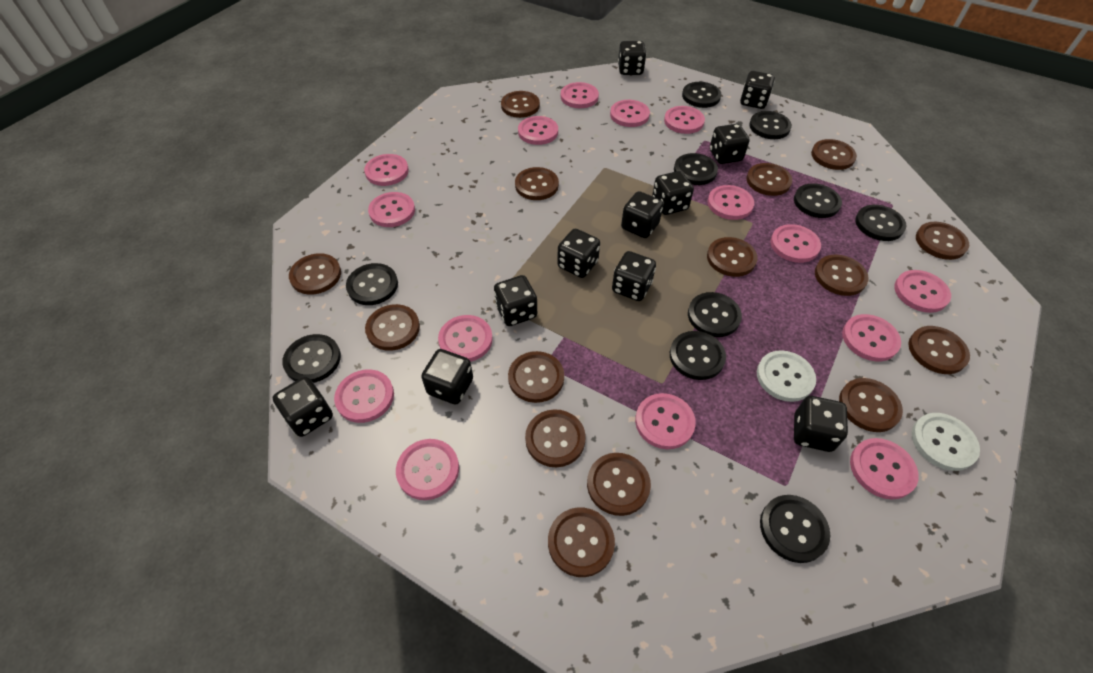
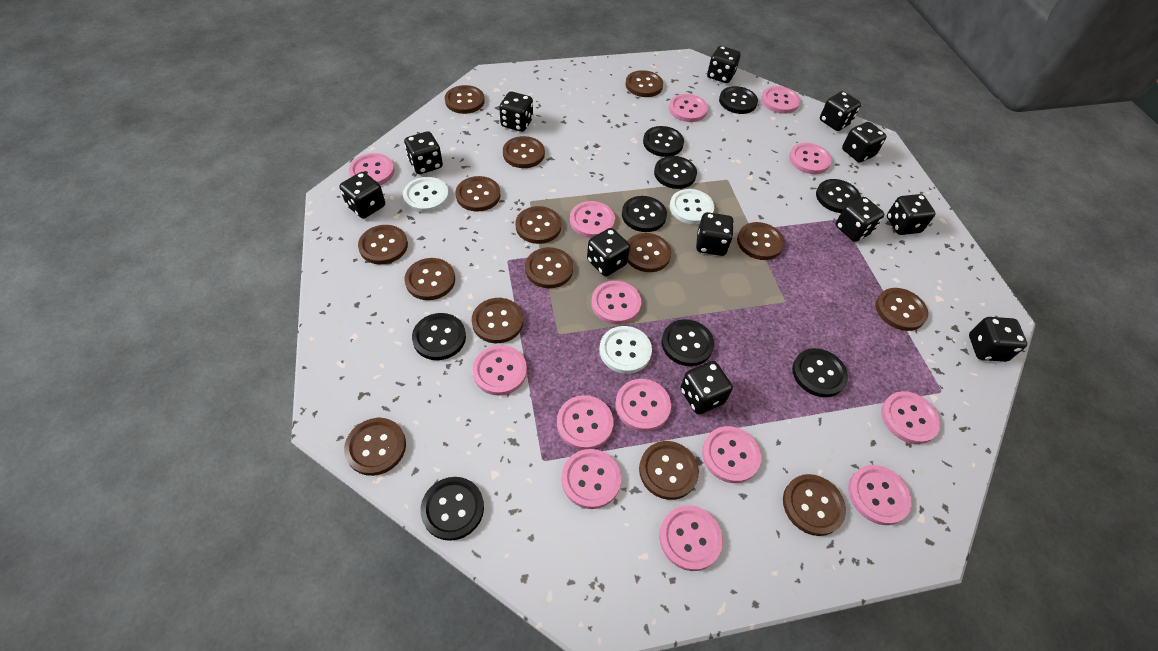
black button: 10 -> 9
black dice: 11 -> 12
pink button: 15 -> 14
white button: 2 -> 3

